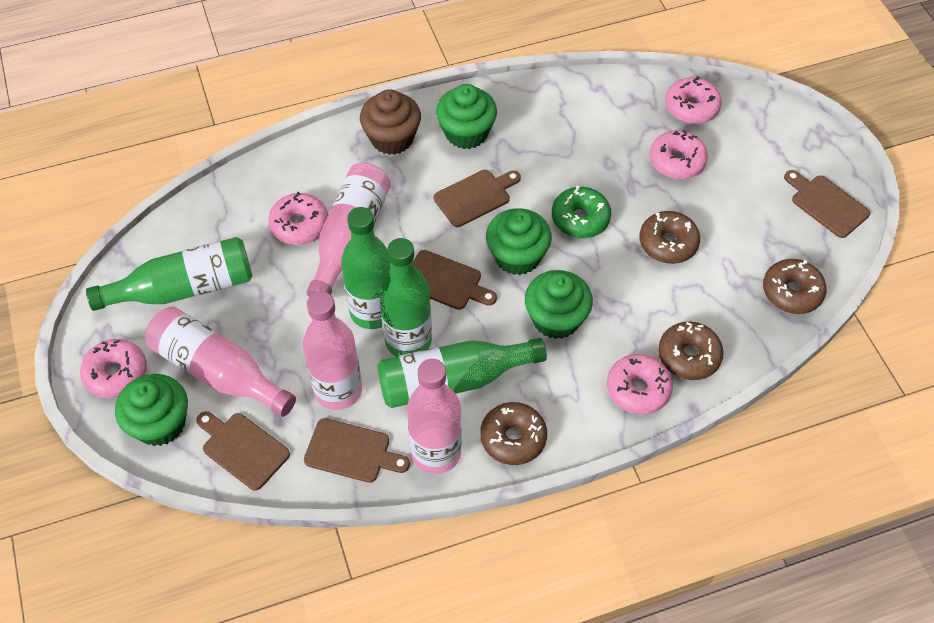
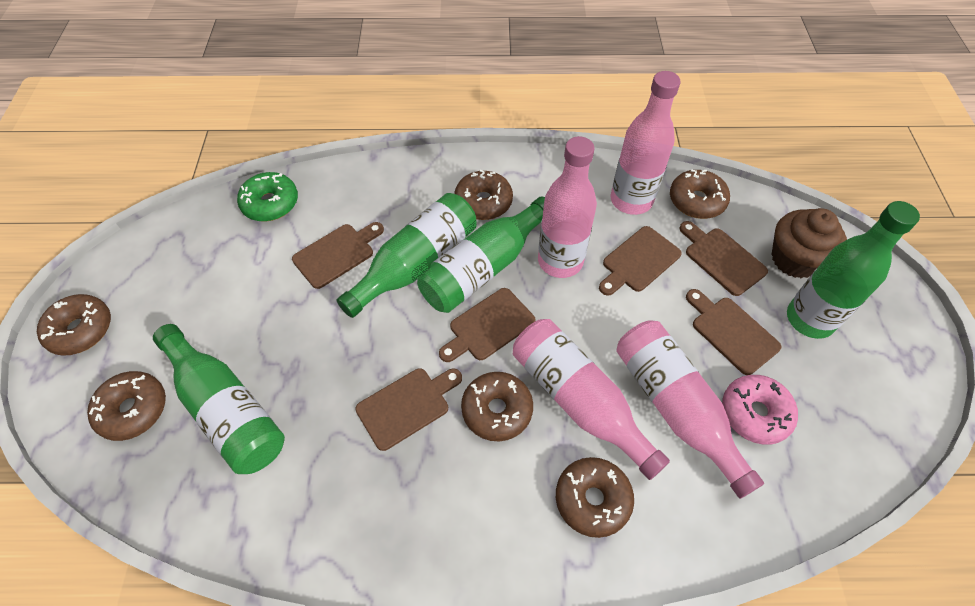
brown cutting board: 5 -> 6
brown donut: 4 -> 6
green cupcake: 4 -> 0
pink donut: 5 -> 1

